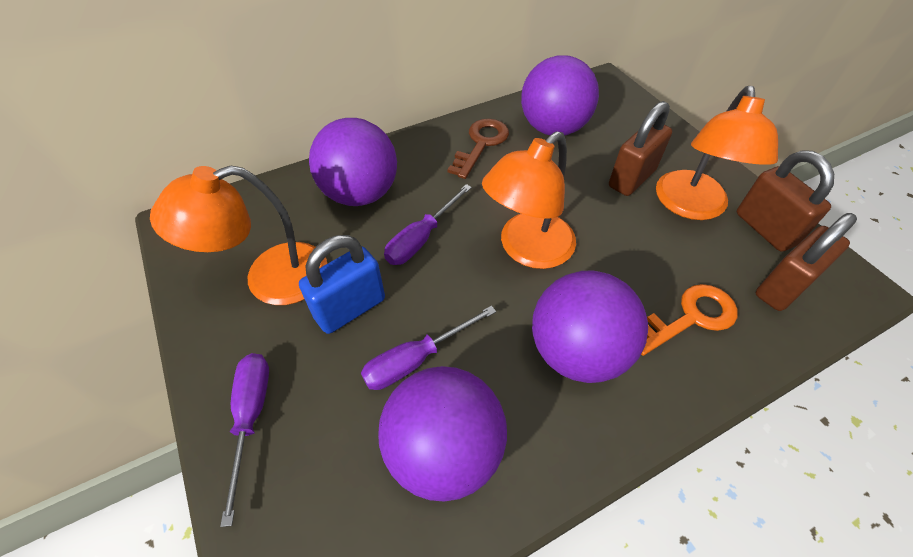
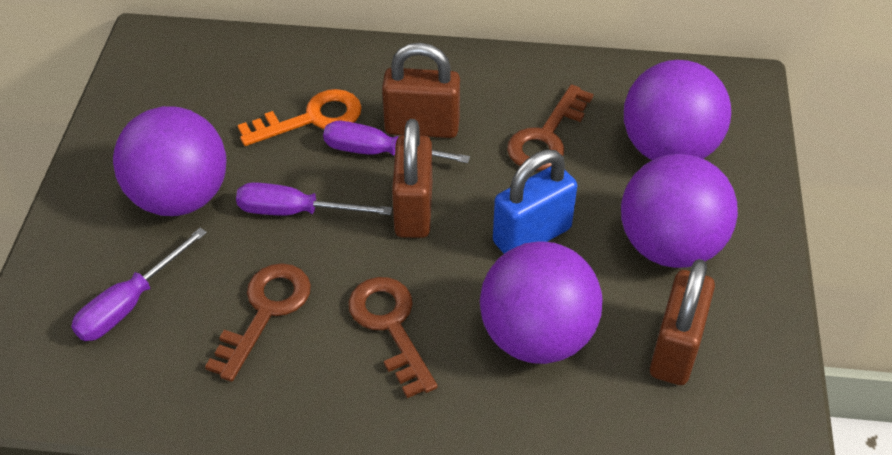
brown key: 1 -> 3
orange lamp: 3 -> 0

